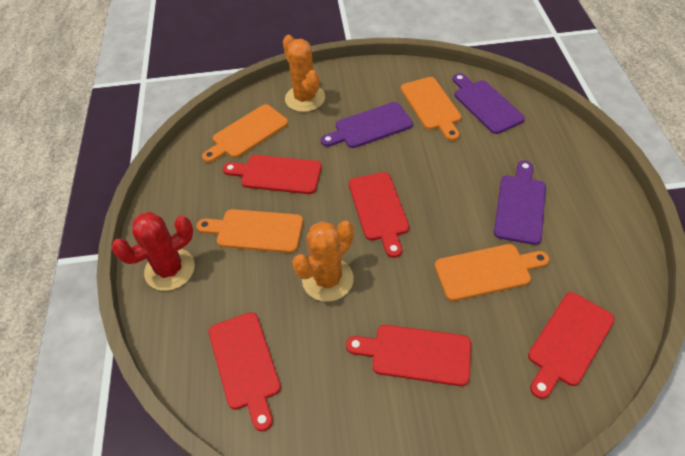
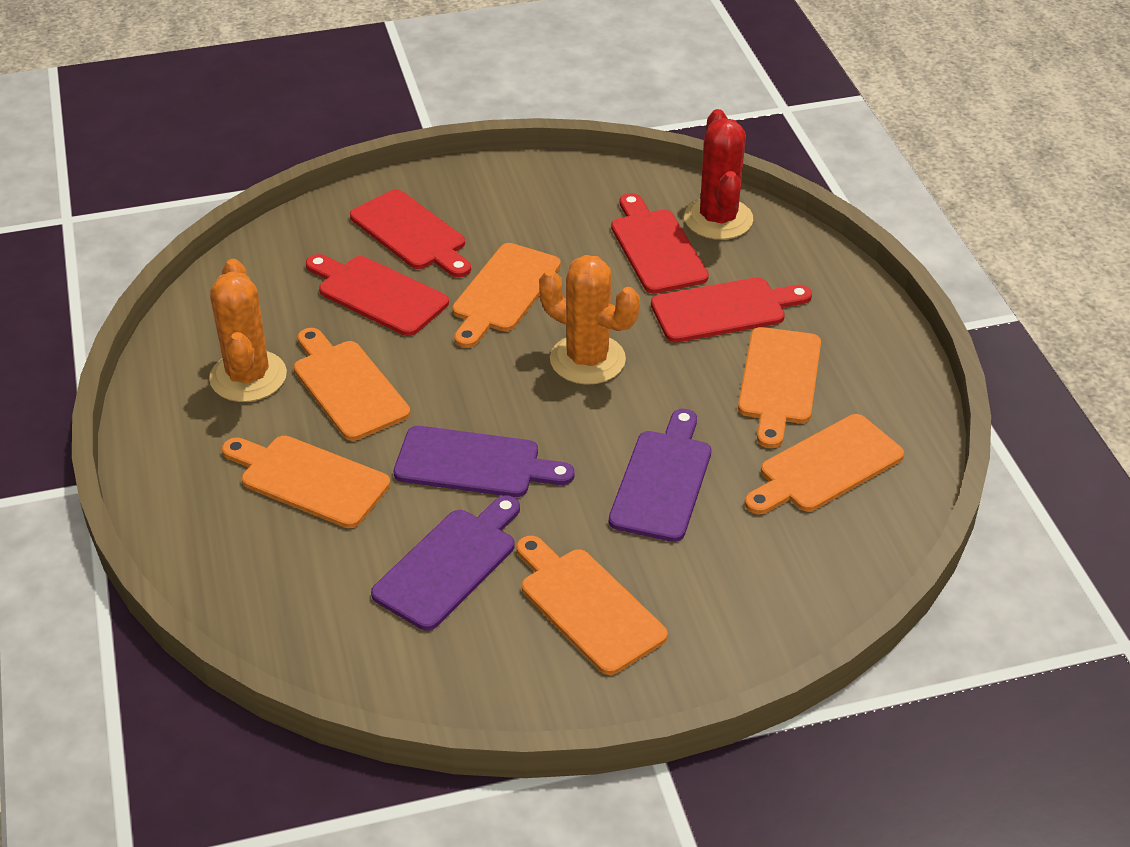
orange cutting board: 4 -> 6
red cutting board: 5 -> 4

